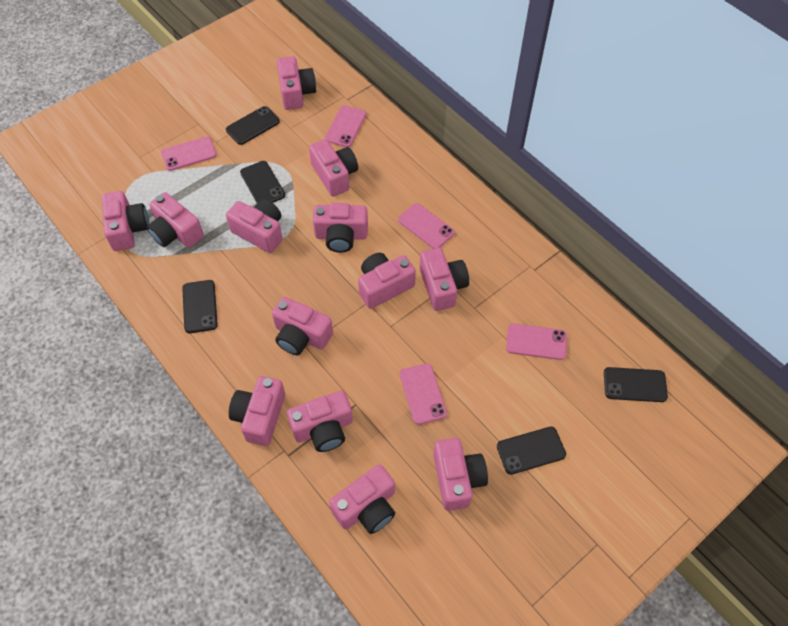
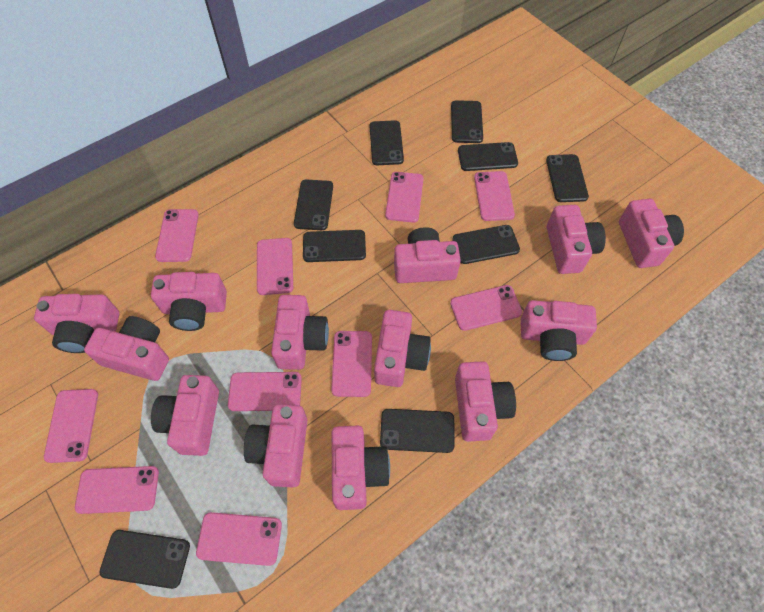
black phone: 5 -> 9
pink phone: 5 -> 10

